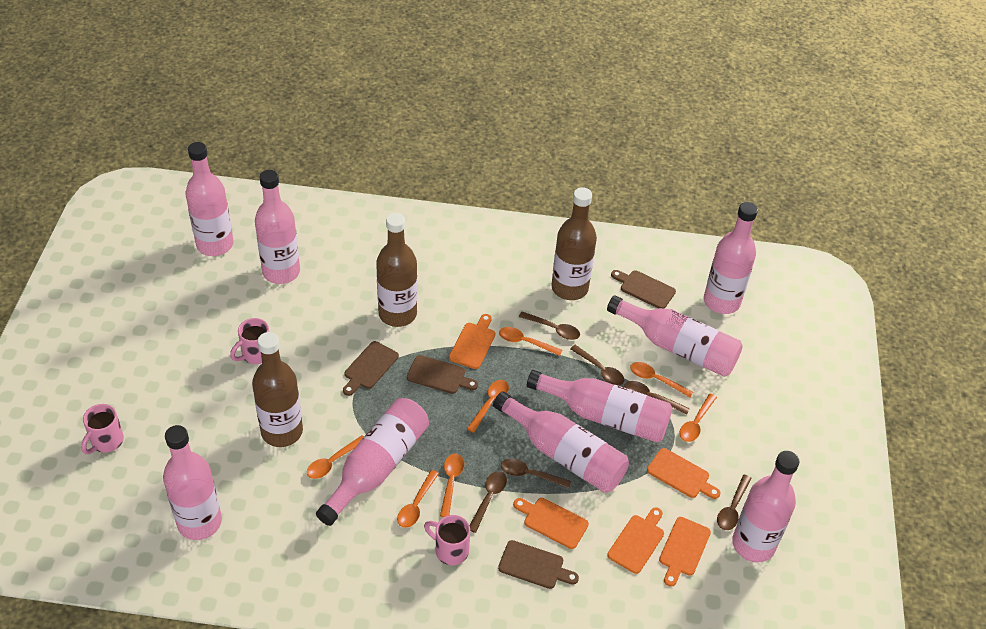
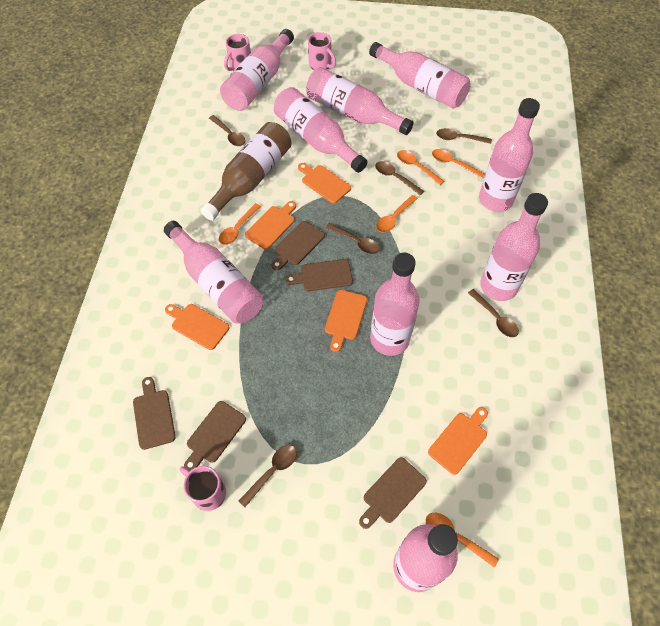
brown bottle: 3 -> 1
brown cutting board: 4 -> 5
orange spoon: 7 -> 5

